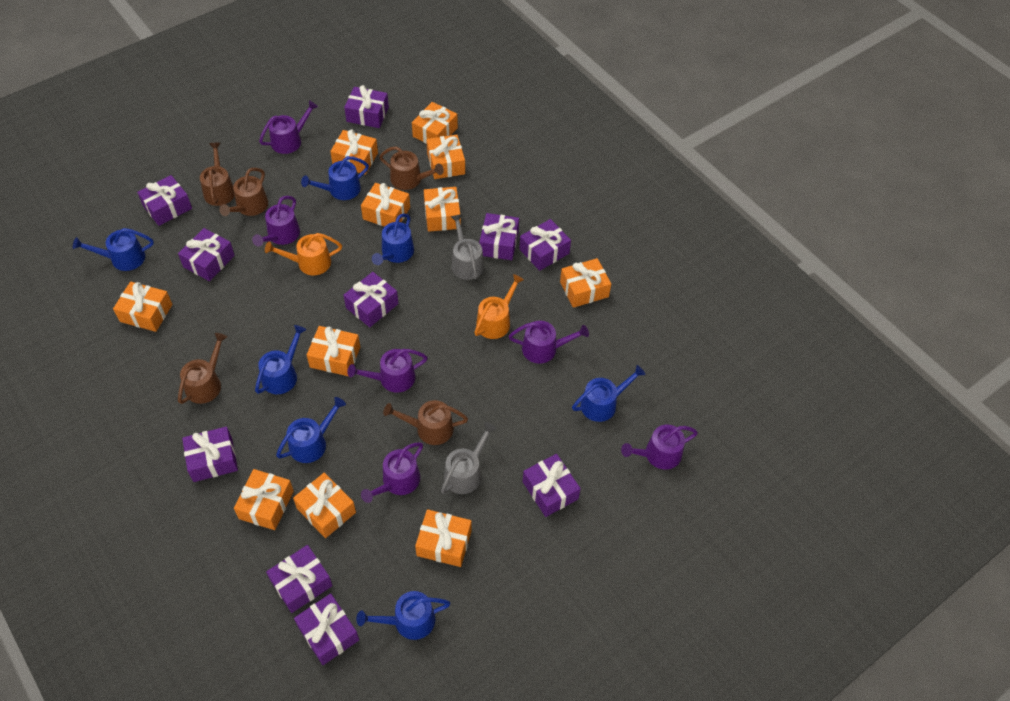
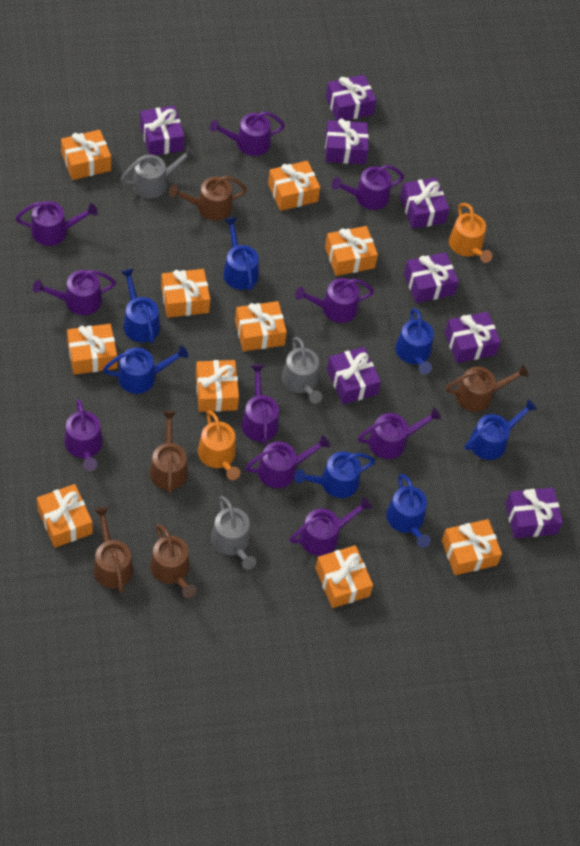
grey watering can: 2 -> 3
orange gift: 11 -> 10
purple gift: 10 -> 8
purple watering can: 6 -> 10

